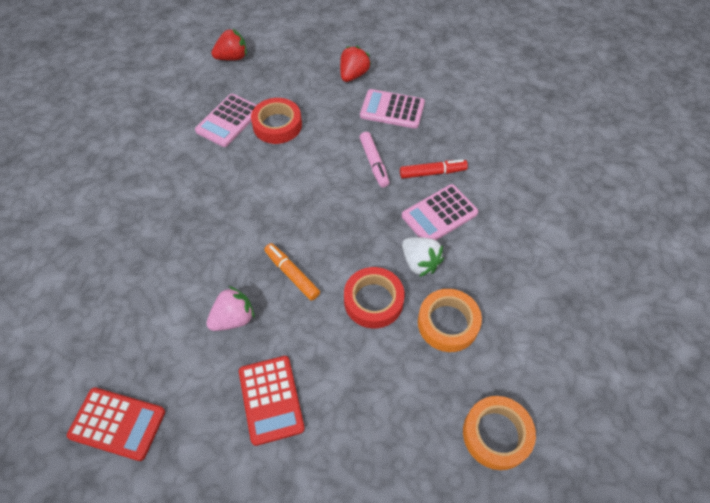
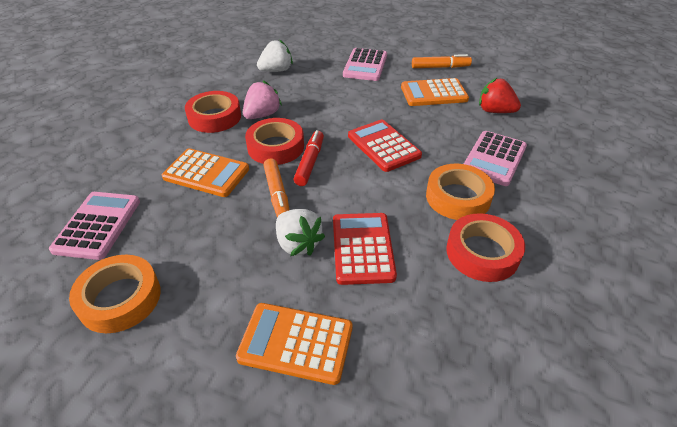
orange calculator: 0 -> 3
orange marker: 1 -> 2
pink marker: 1 -> 0
red strawberry: 2 -> 1
red tape: 2 -> 3
white strawberry: 1 -> 2

